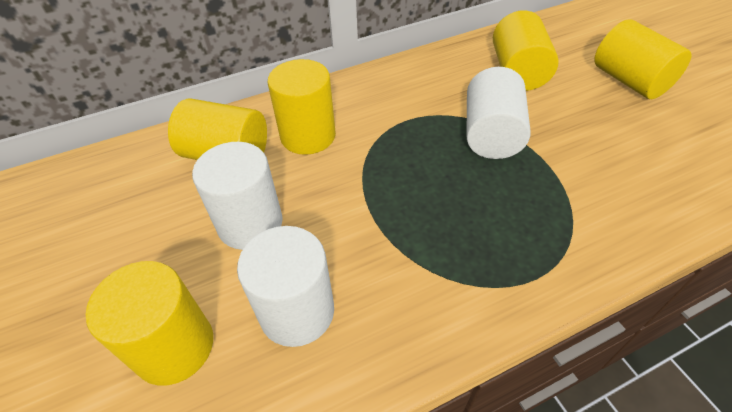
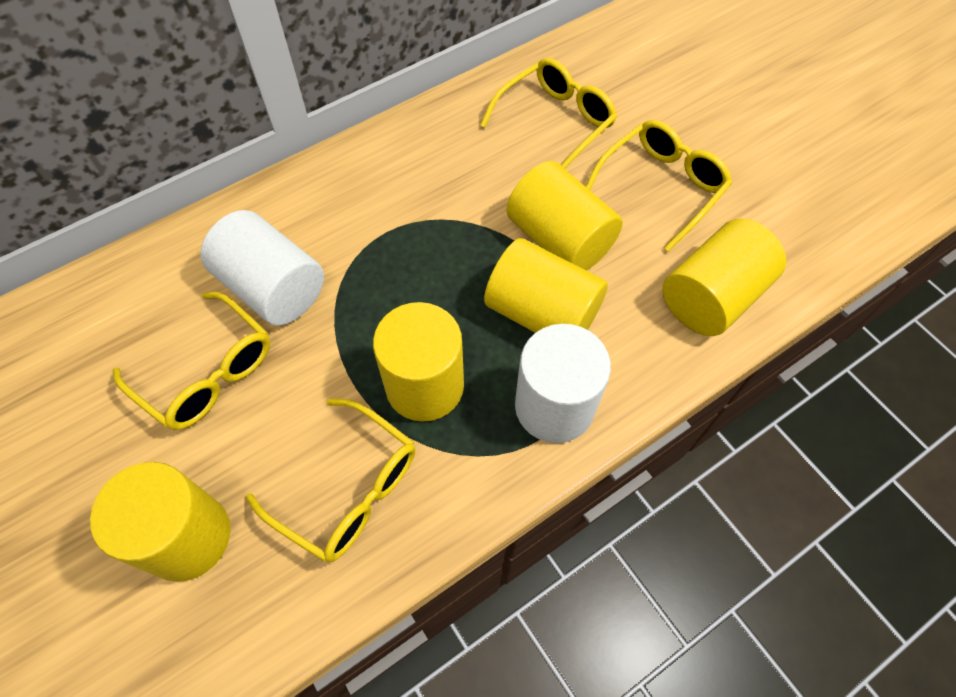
white cylinder: 3 -> 2
yellow glasses: 0 -> 4

